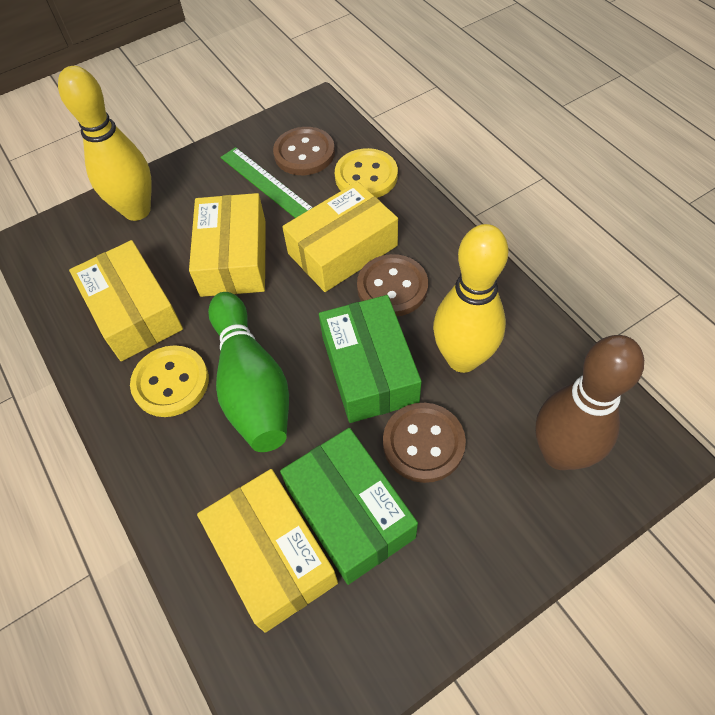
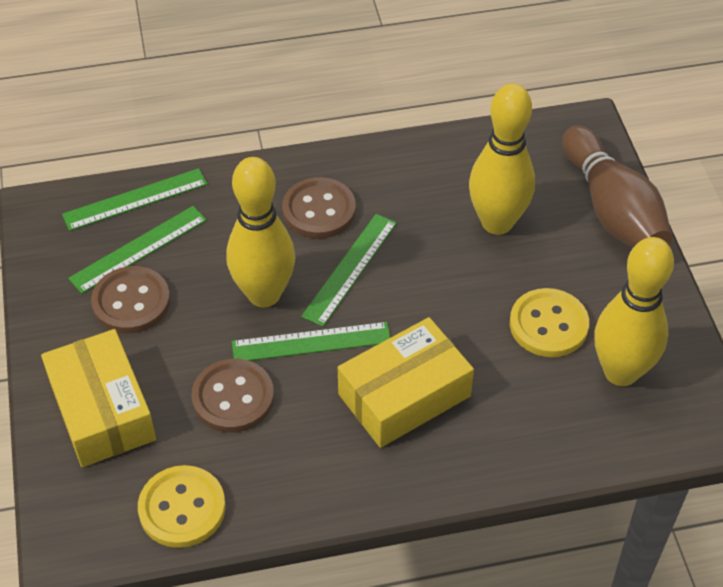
green bowling pin: 1 -> 0
green box: 2 -> 0
green ruler: 1 -> 4
yellow bowling pin: 2 -> 3
yellow box: 4 -> 2

